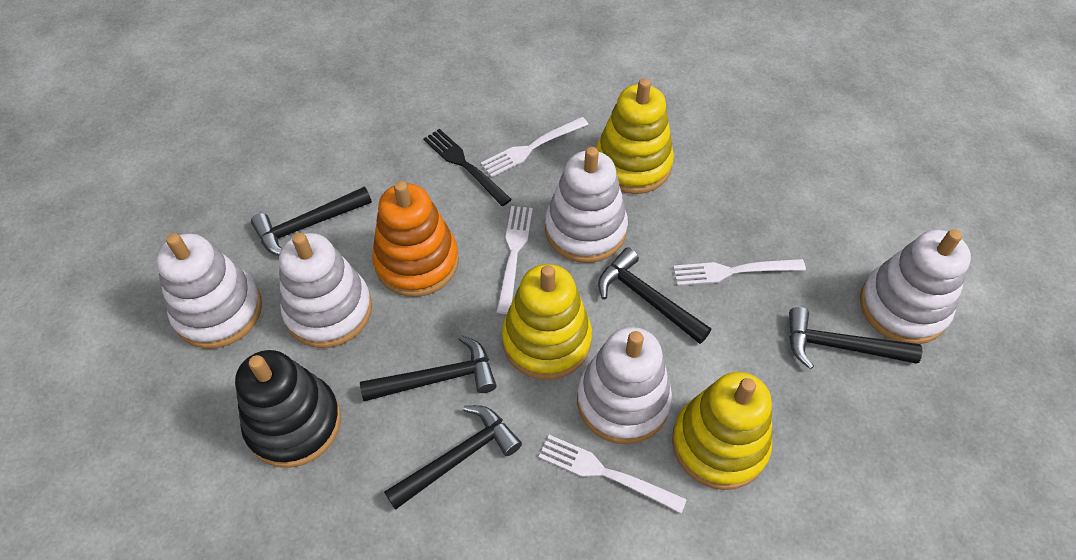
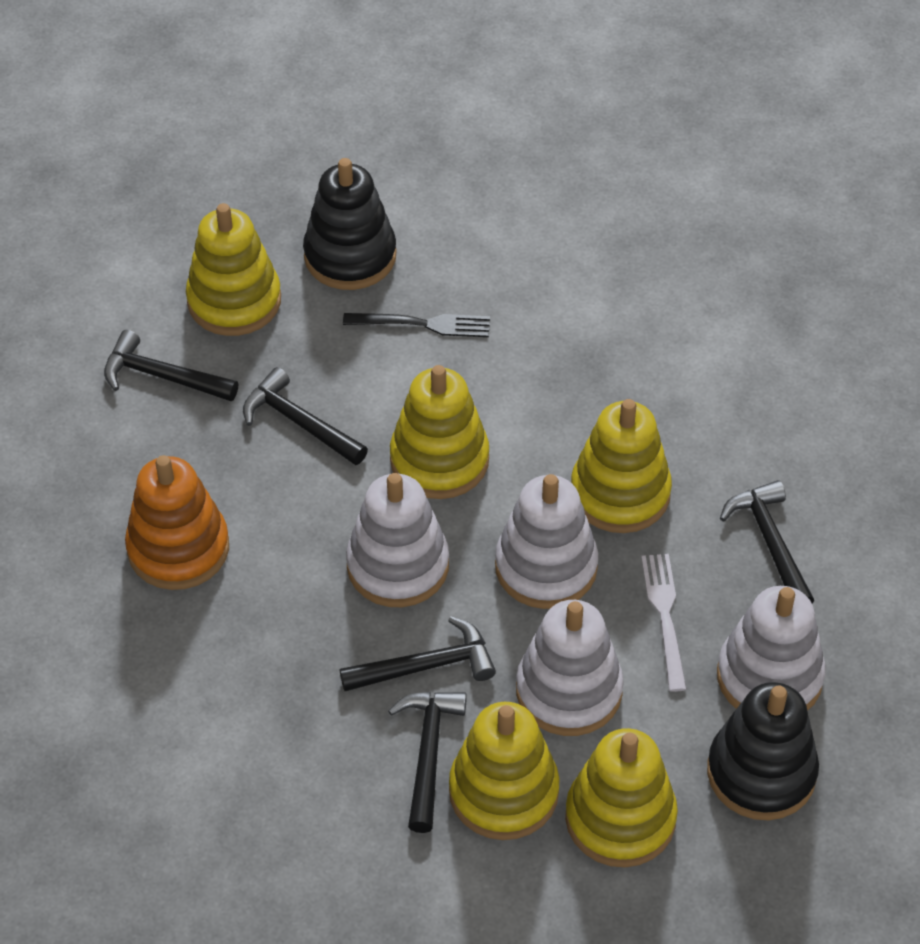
black stacking toy: 1 -> 2
white fork: 4 -> 1
white stacking toy: 5 -> 4
yellow stacking toy: 3 -> 5

